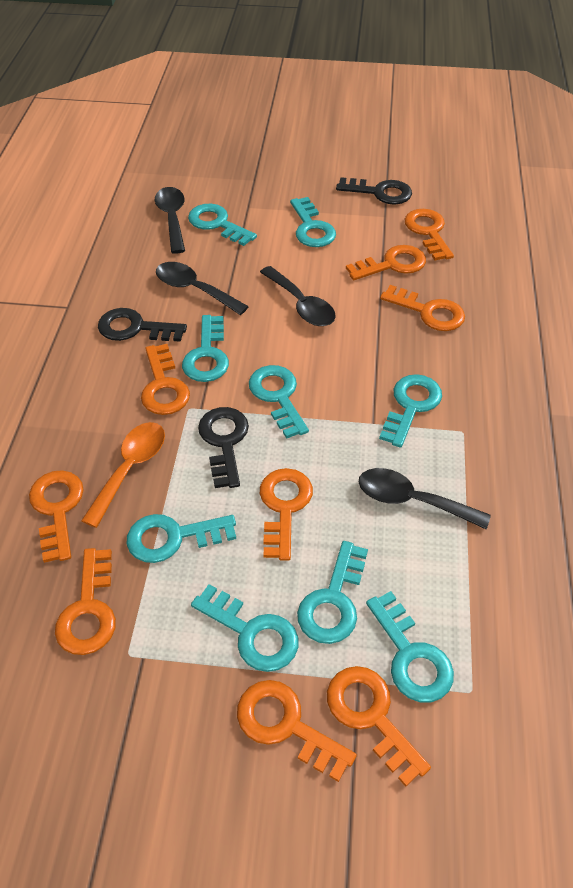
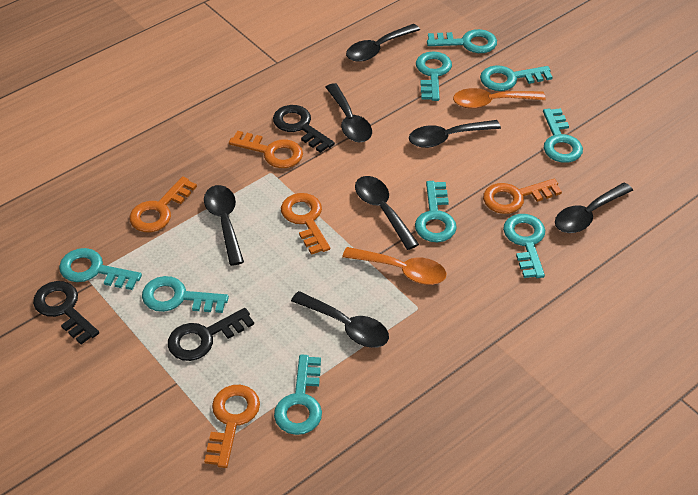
black spoon: 4 -> 7
orange key: 9 -> 5
orange spoon: 1 -> 2

